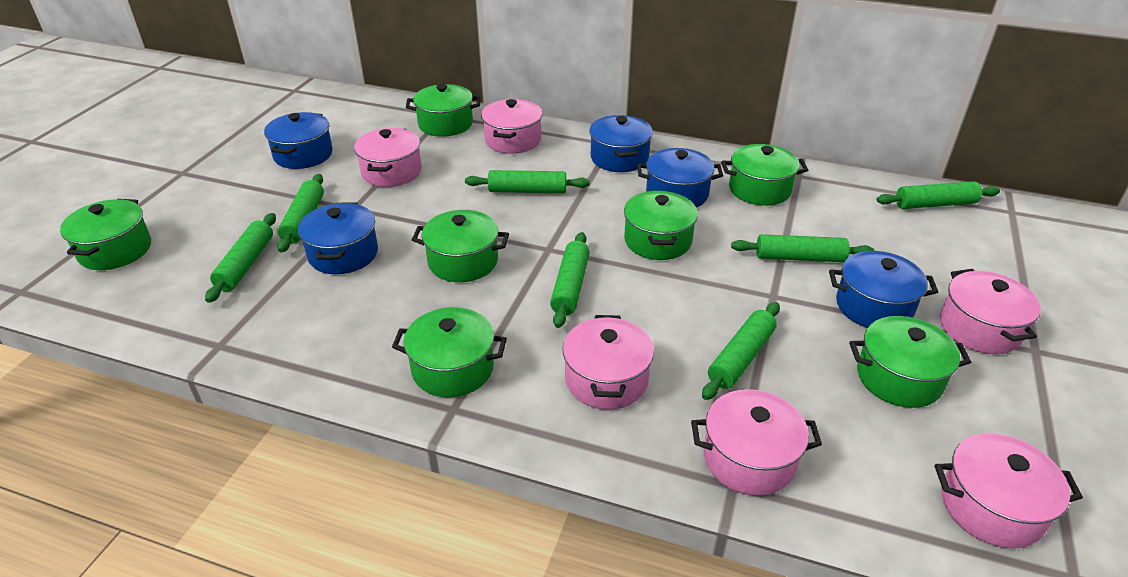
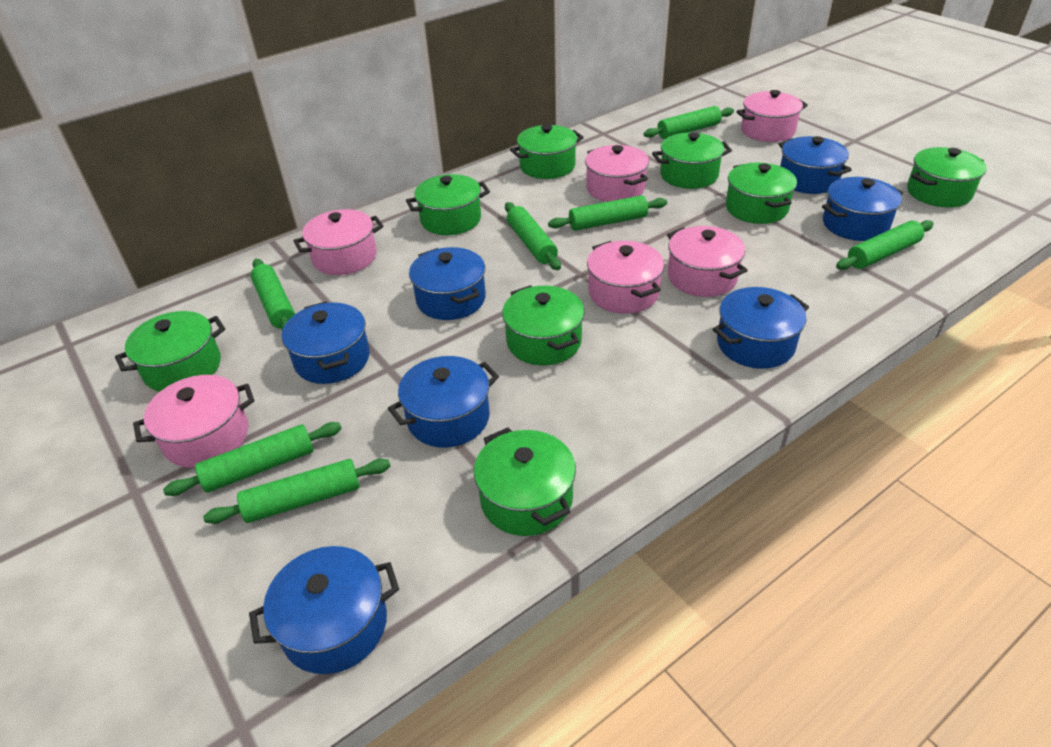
blue pot: 5 -> 7
green pot: 7 -> 8

